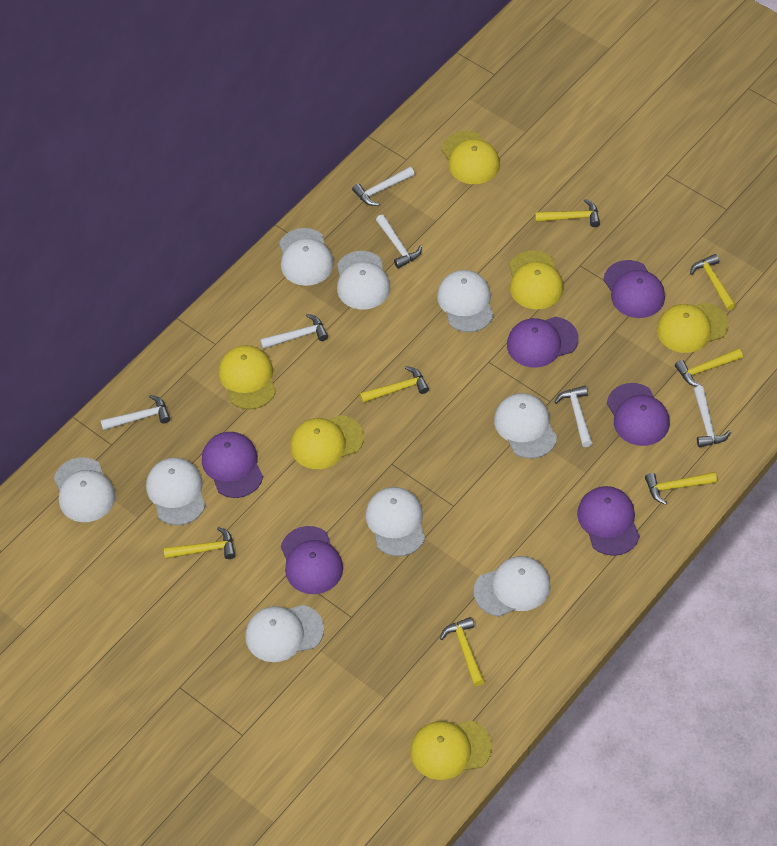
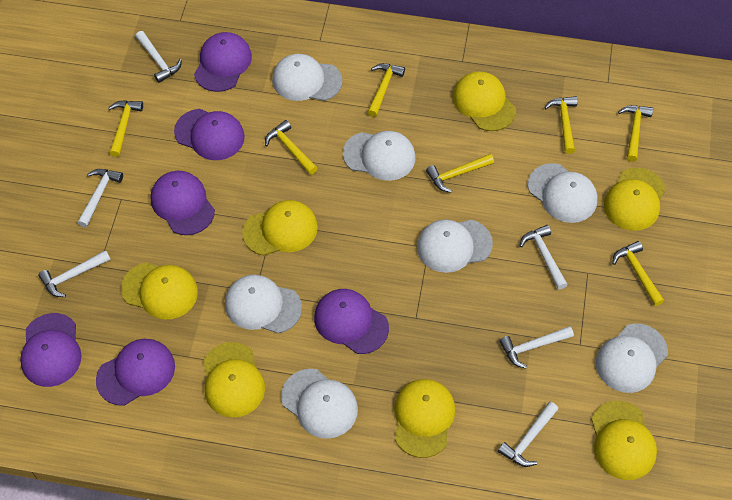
white cap: 9 -> 7
yellow cap: 6 -> 7

